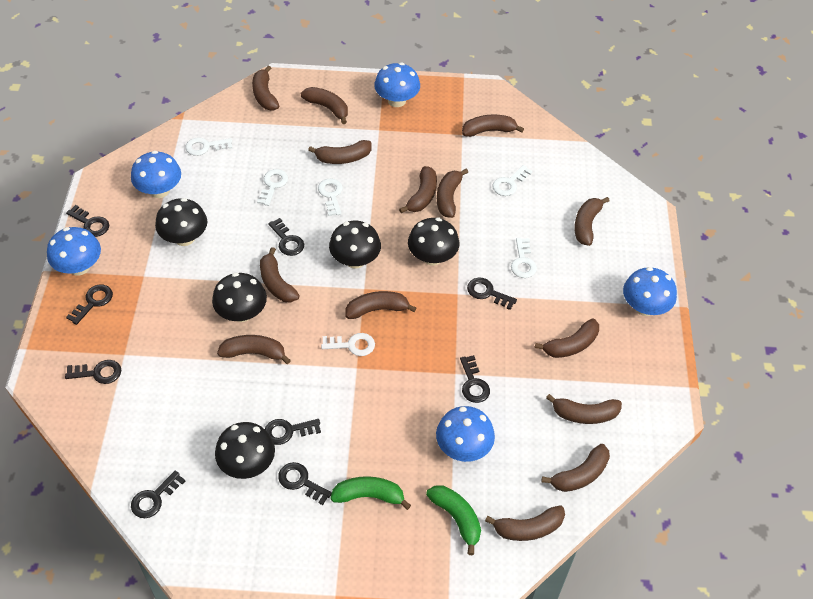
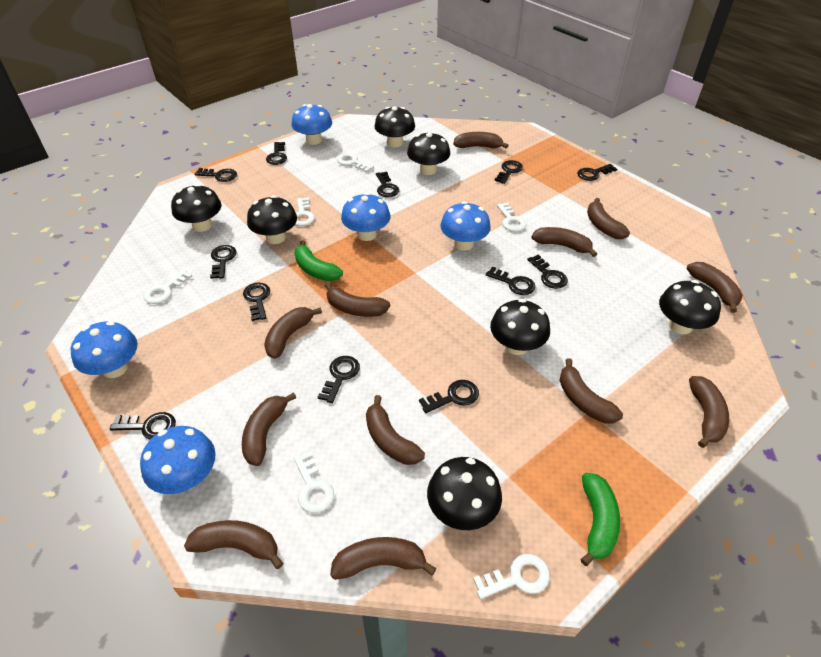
black key: 9 -> 12
black mushroom: 5 -> 7
brown banana: 14 -> 12

